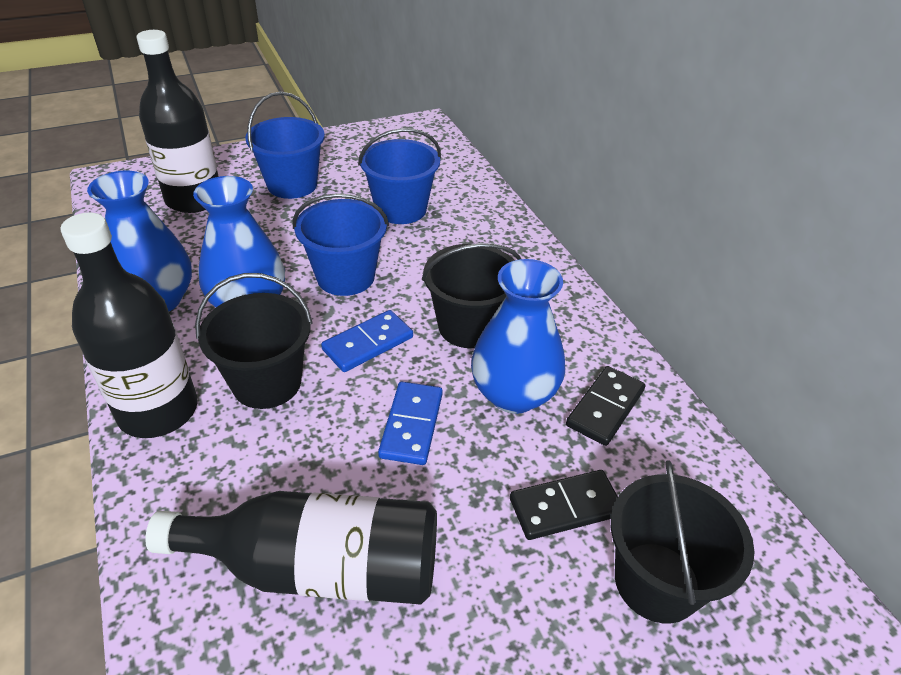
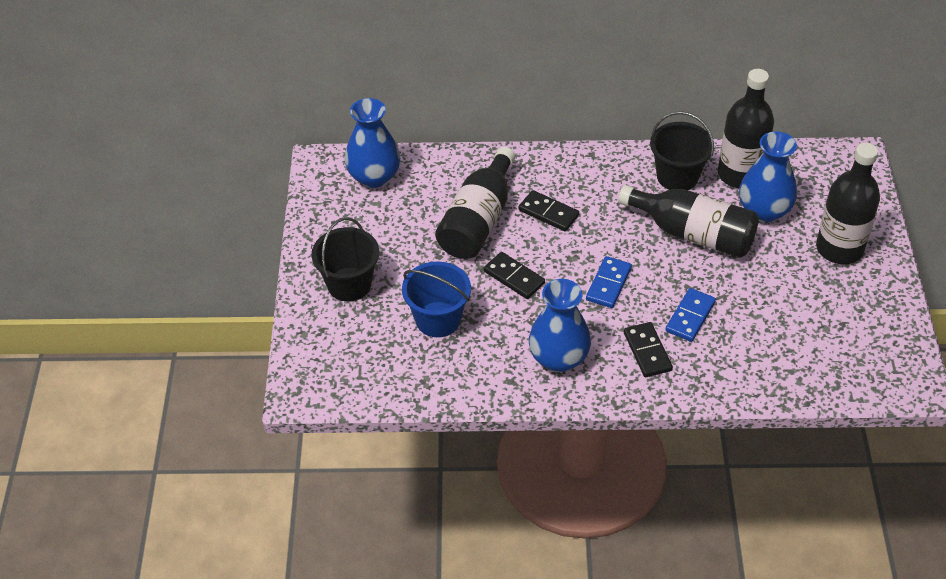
black bottle: 3 -> 4
black bucket: 3 -> 2
black domino: 2 -> 3
blue bucket: 3 -> 1

